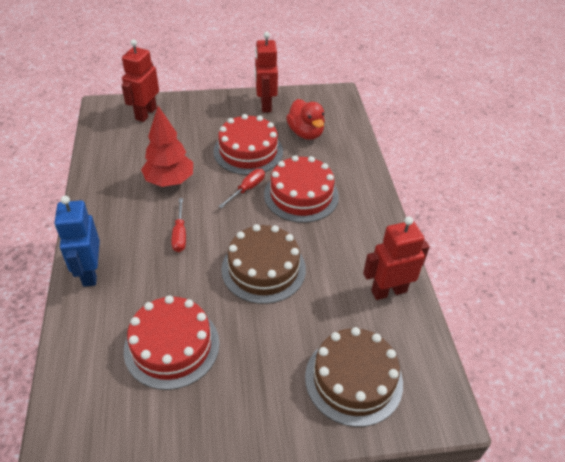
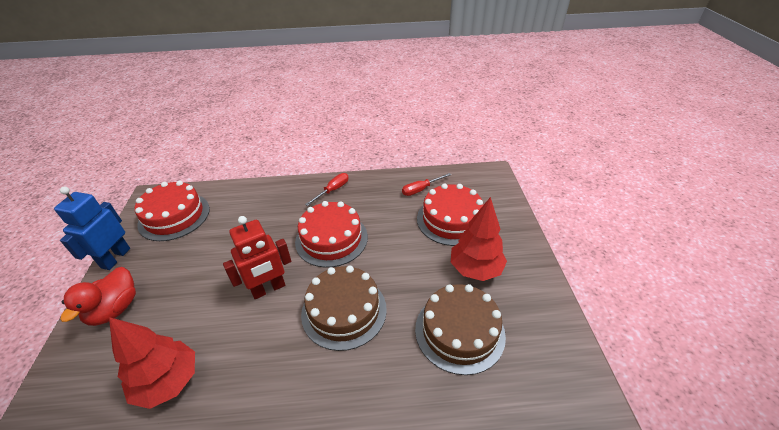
red robot: 3 -> 1
red tree: 1 -> 2

